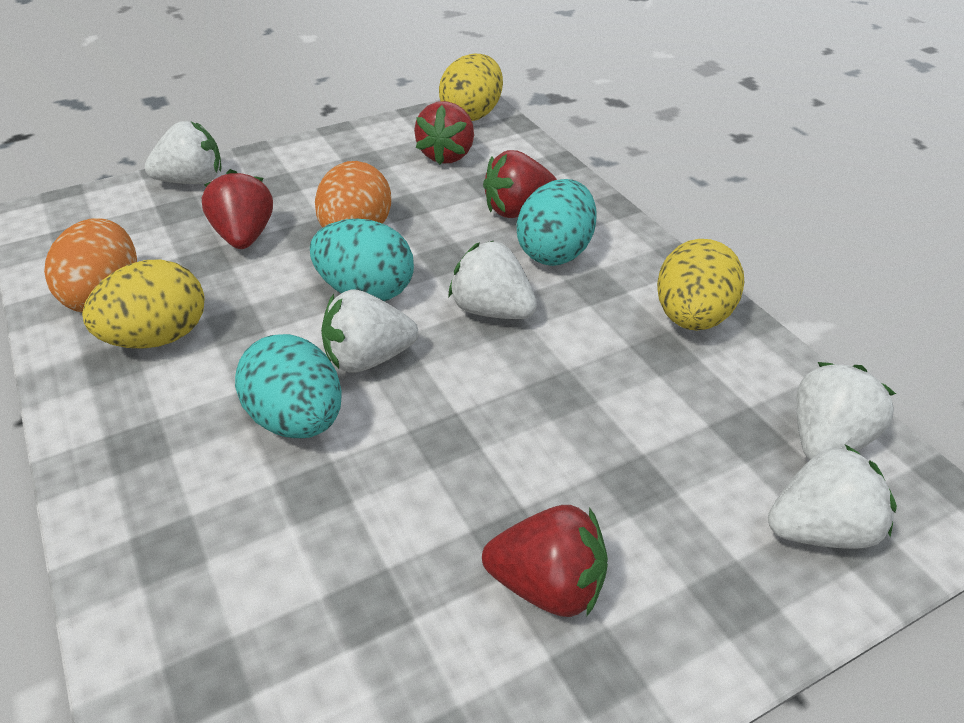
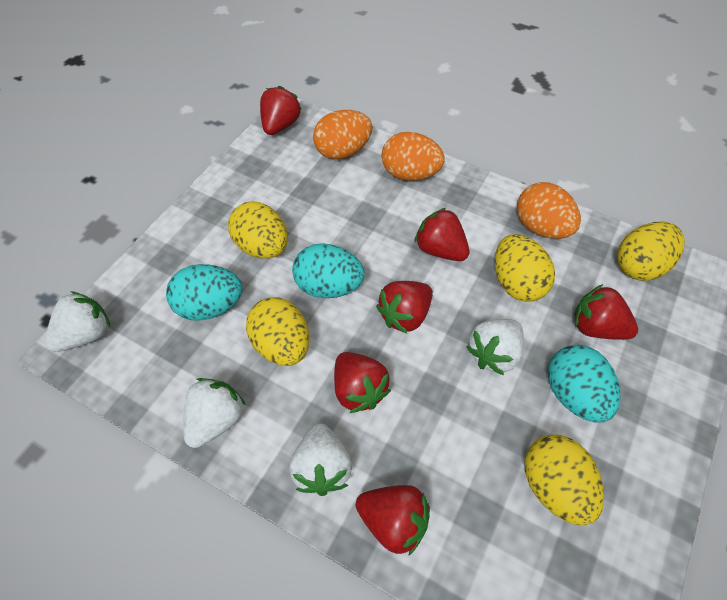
orange egg: 2 -> 3
red strawberry: 4 -> 6
white strawberry: 5 -> 4
yellow egg: 3 -> 5

